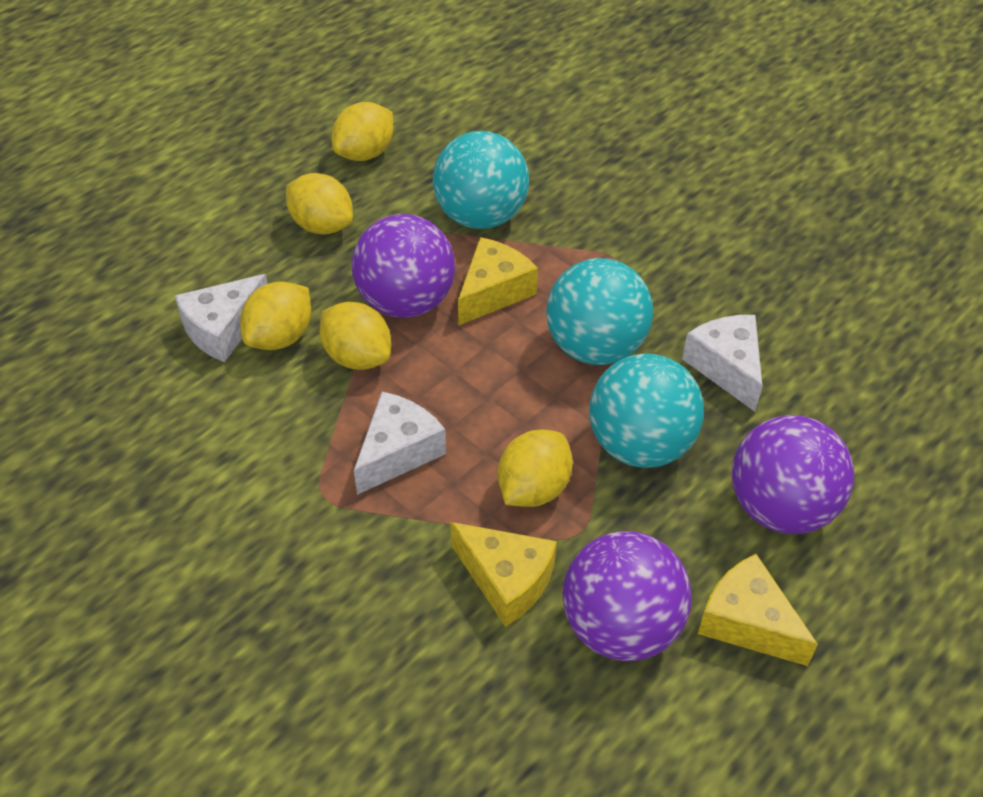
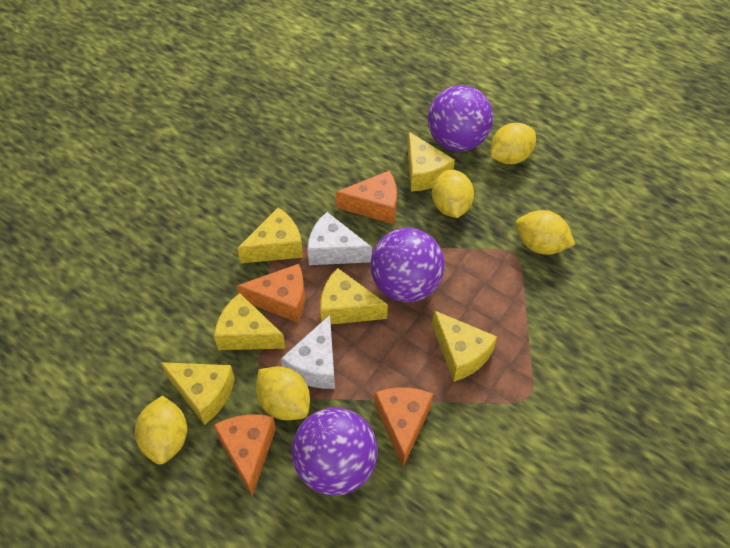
orange cheese: 0 -> 4
turquoise ball: 3 -> 0
white cheese: 3 -> 2
yellow cheese: 3 -> 6

